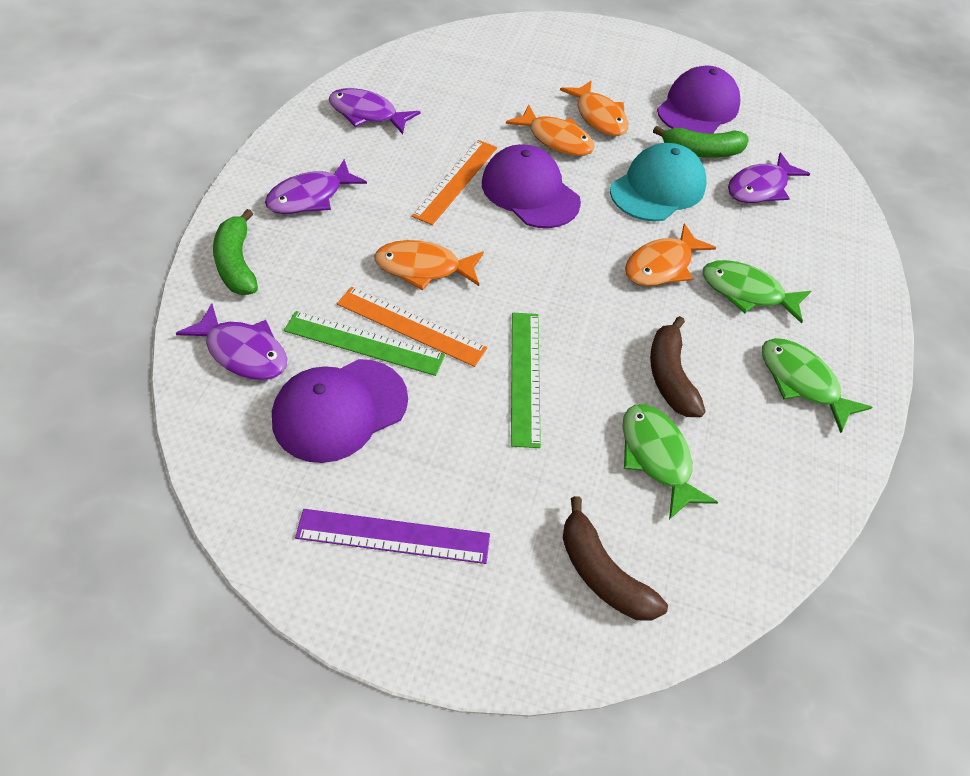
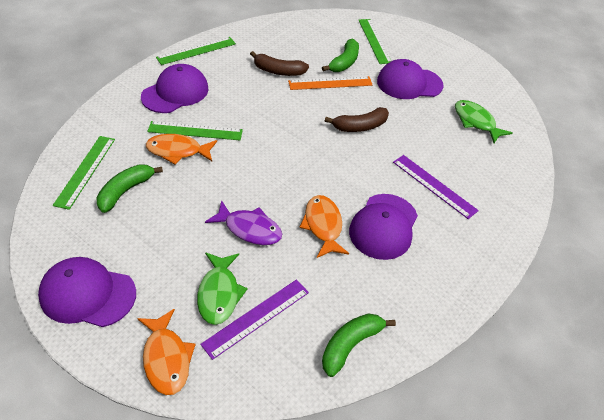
green banana: 2 -> 3
green fish: 3 -> 2
green ruler: 2 -> 4
orange fish: 4 -> 3
orange ruler: 2 -> 1
purple cap: 3 -> 4
purple fish: 4 -> 1
purple ruler: 1 -> 2
turquoise cap: 1 -> 0

